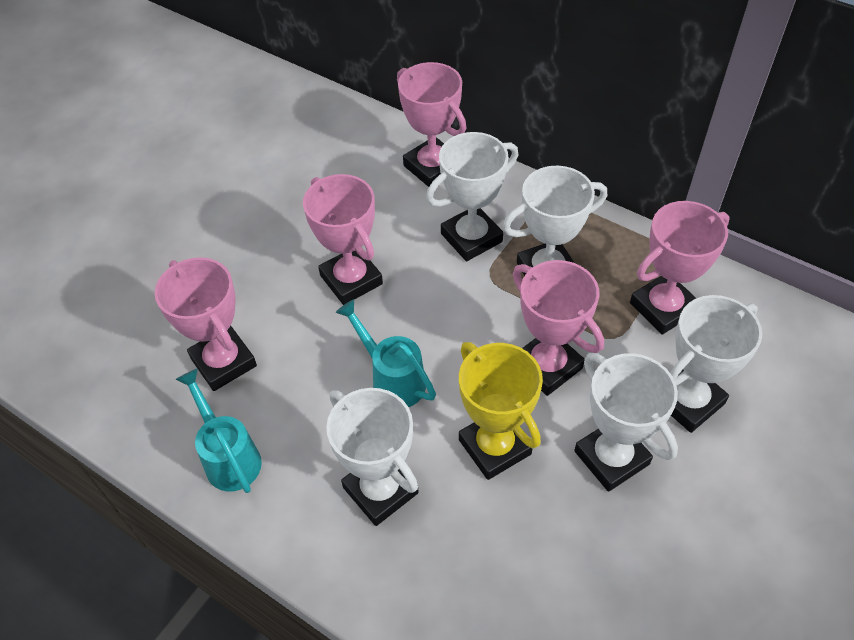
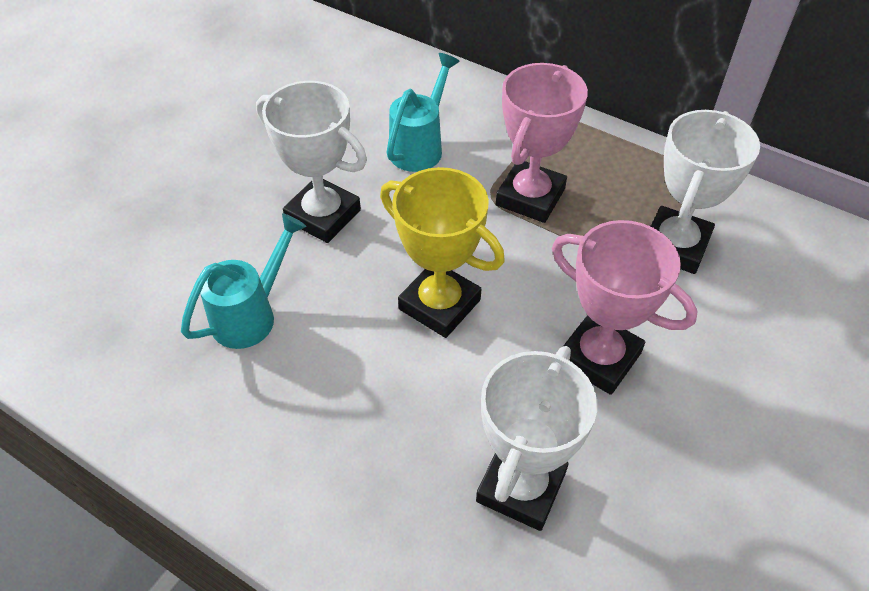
pink trophy: 5 -> 2
white trophy: 5 -> 3

